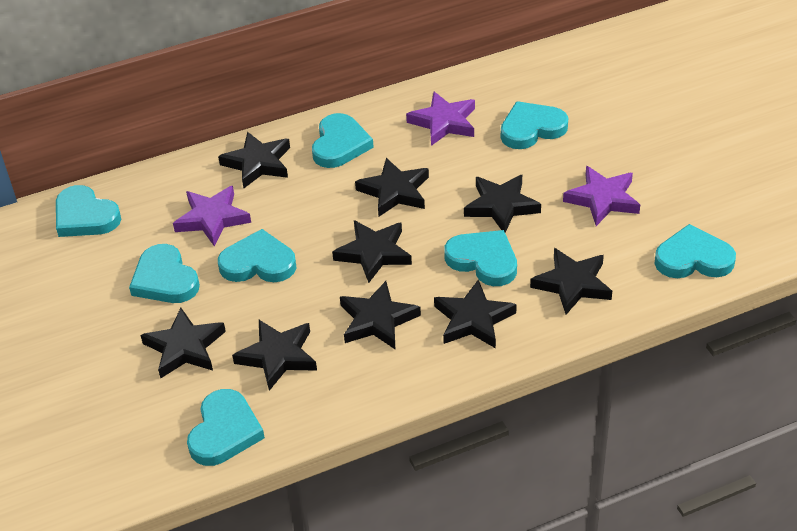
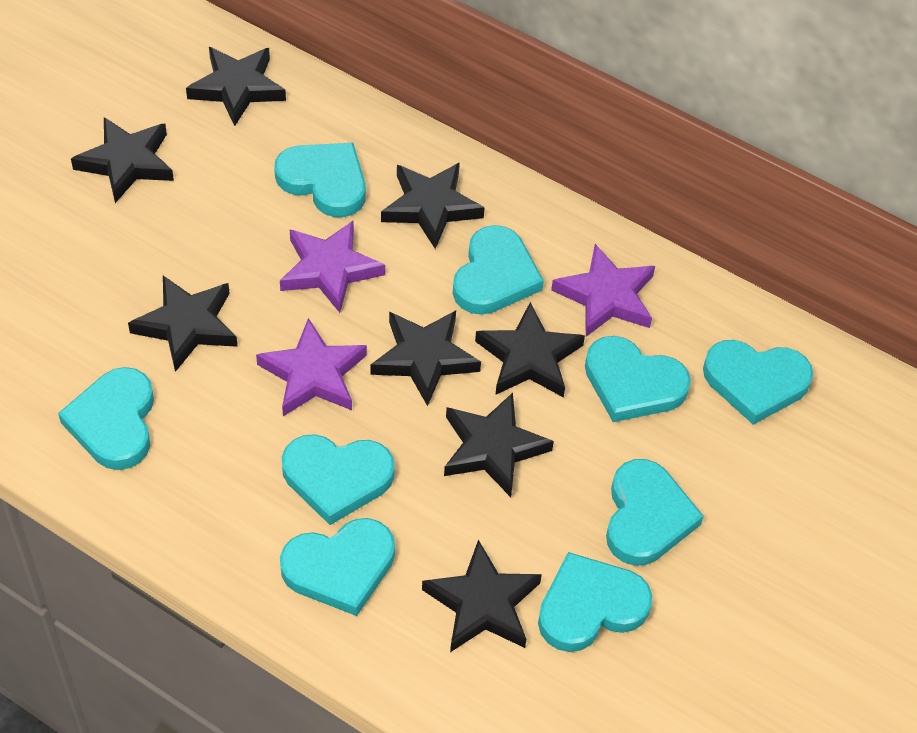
black star: 9 -> 8
turquoise heart: 8 -> 9

